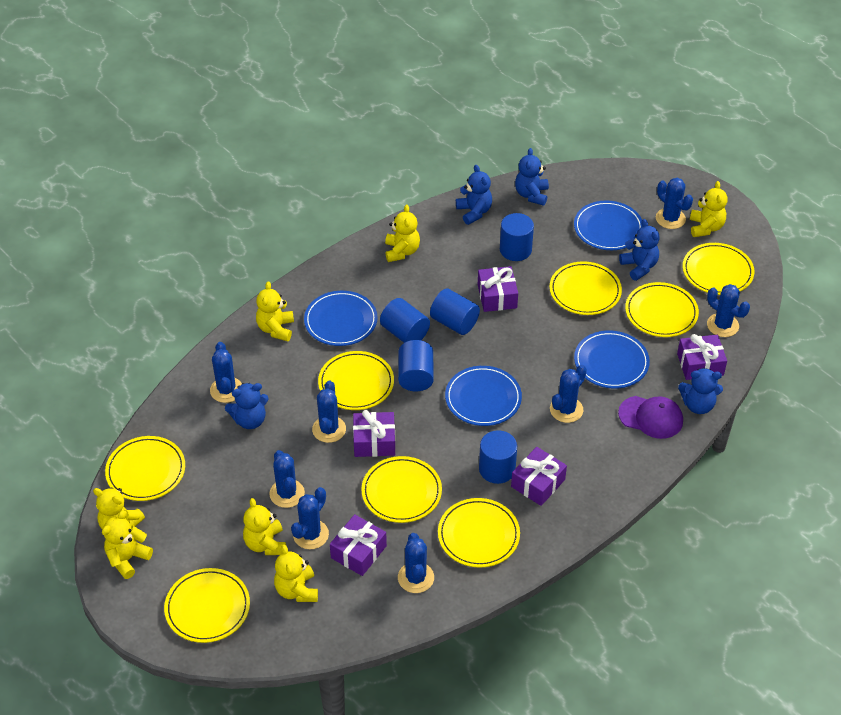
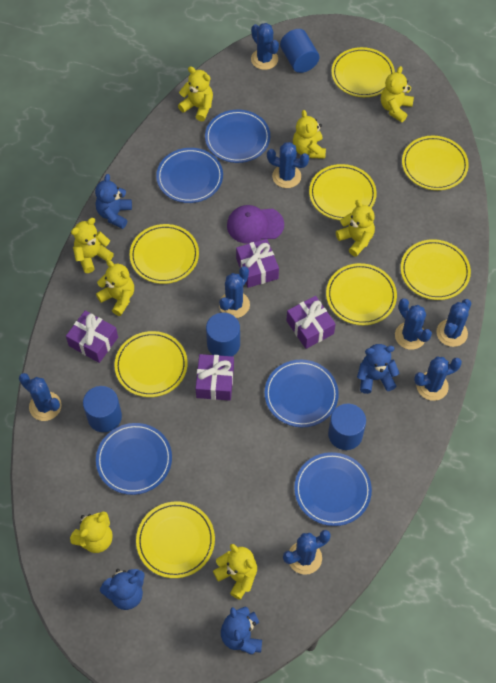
blue cylinder: 5 -> 4
blue plate: 4 -> 5
blue teddy bear: 5 -> 4
purple gift: 5 -> 4
yellow teddy bear: 7 -> 8

